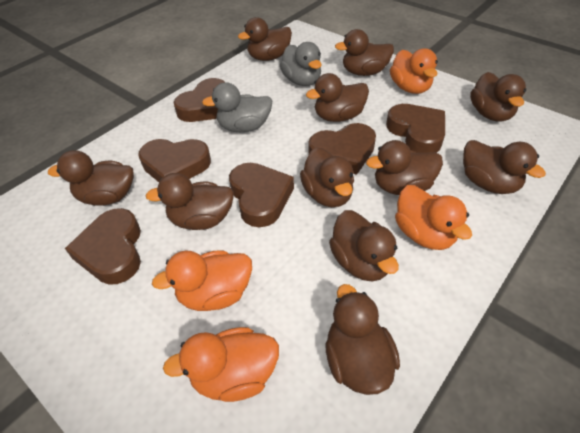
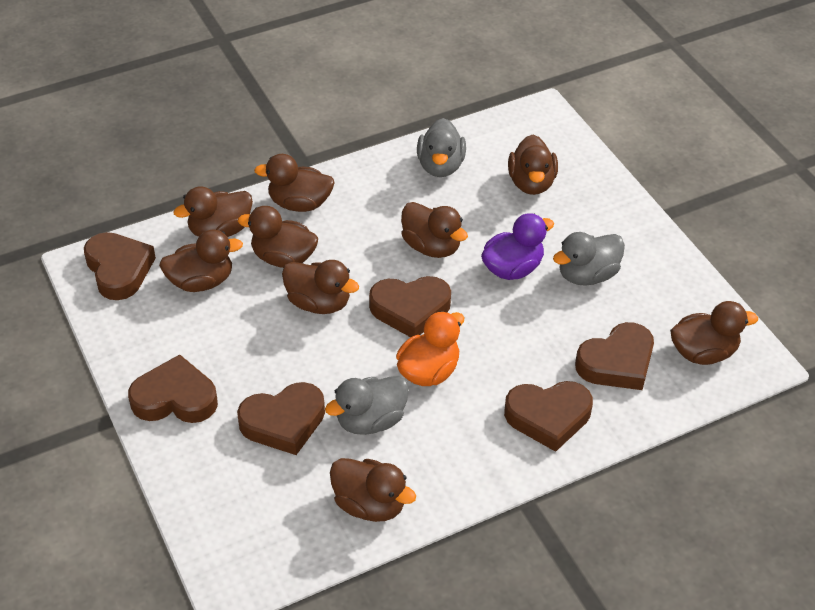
brown duck: 11 -> 9
grey duck: 2 -> 3
orange duck: 4 -> 1
purple duck: 0 -> 1

